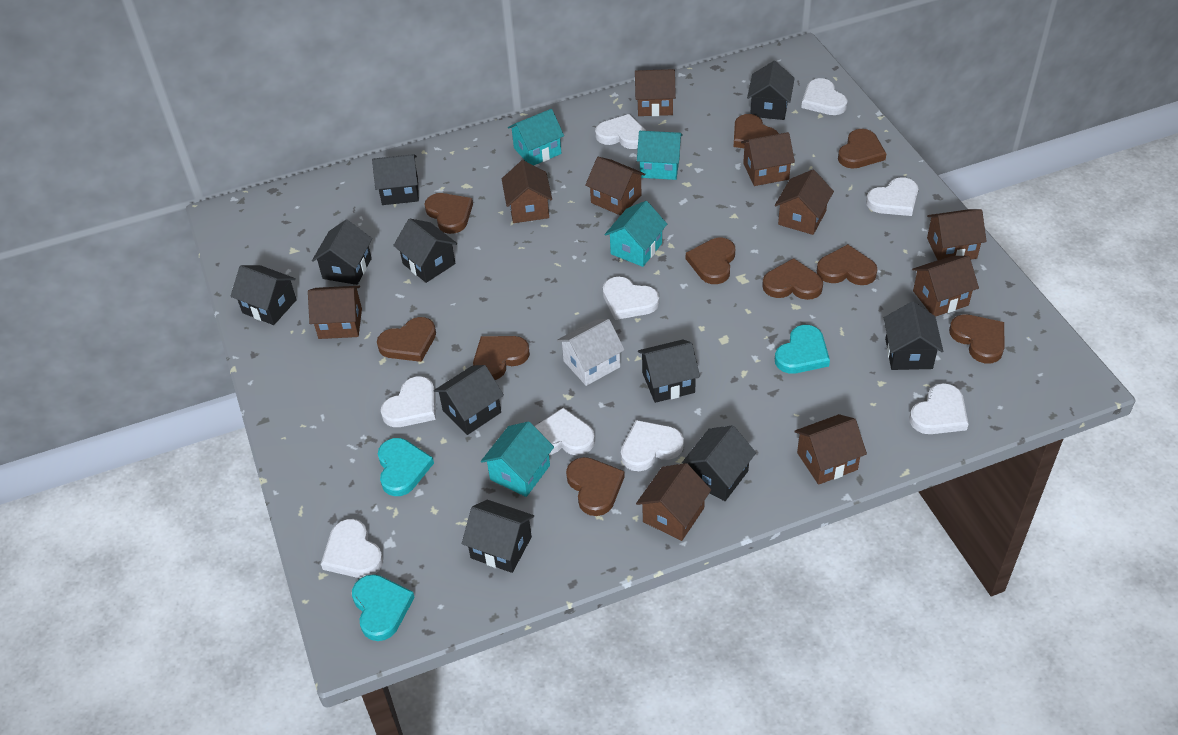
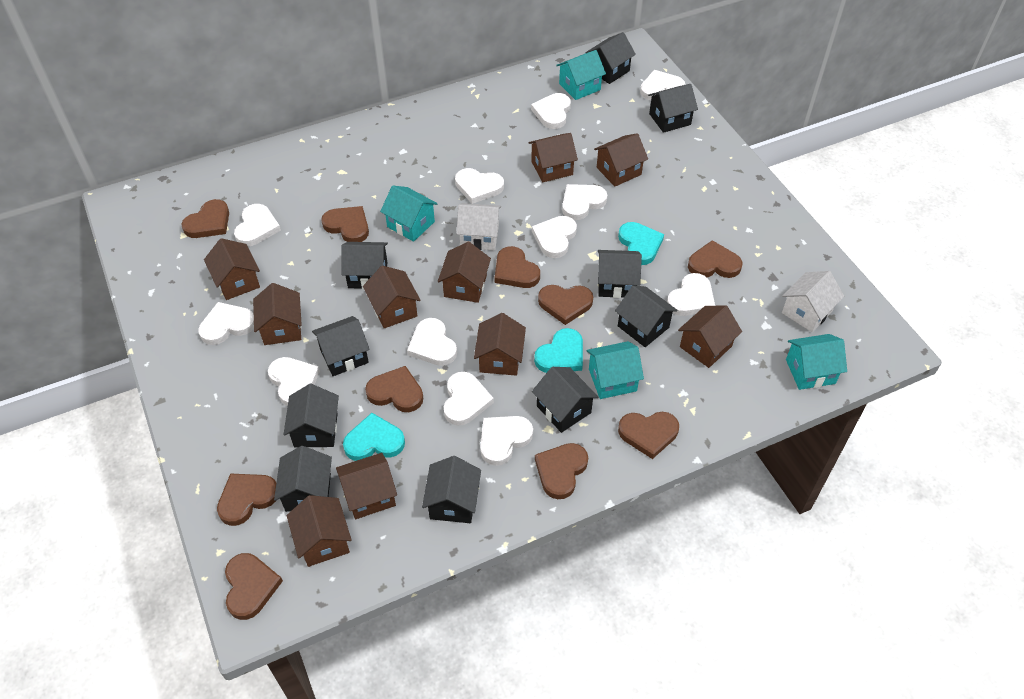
white heart: 9 -> 12
white house: 1 -> 2

